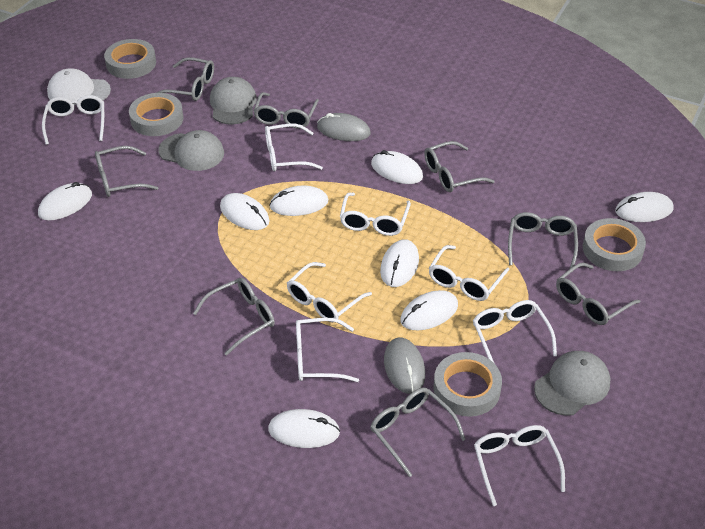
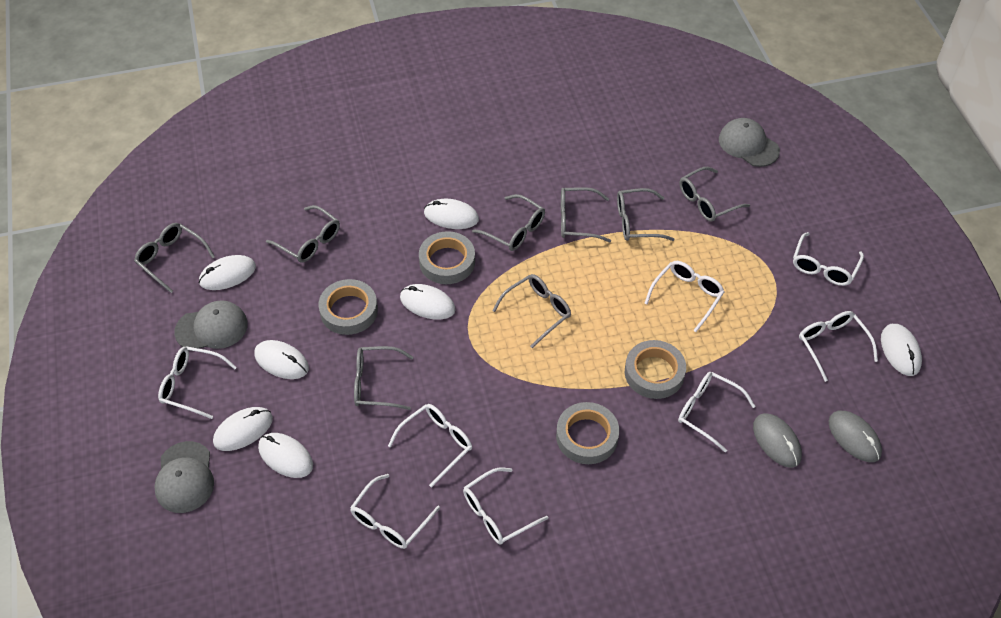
white cap: 1 -> 0
white mouse: 8 -> 7

